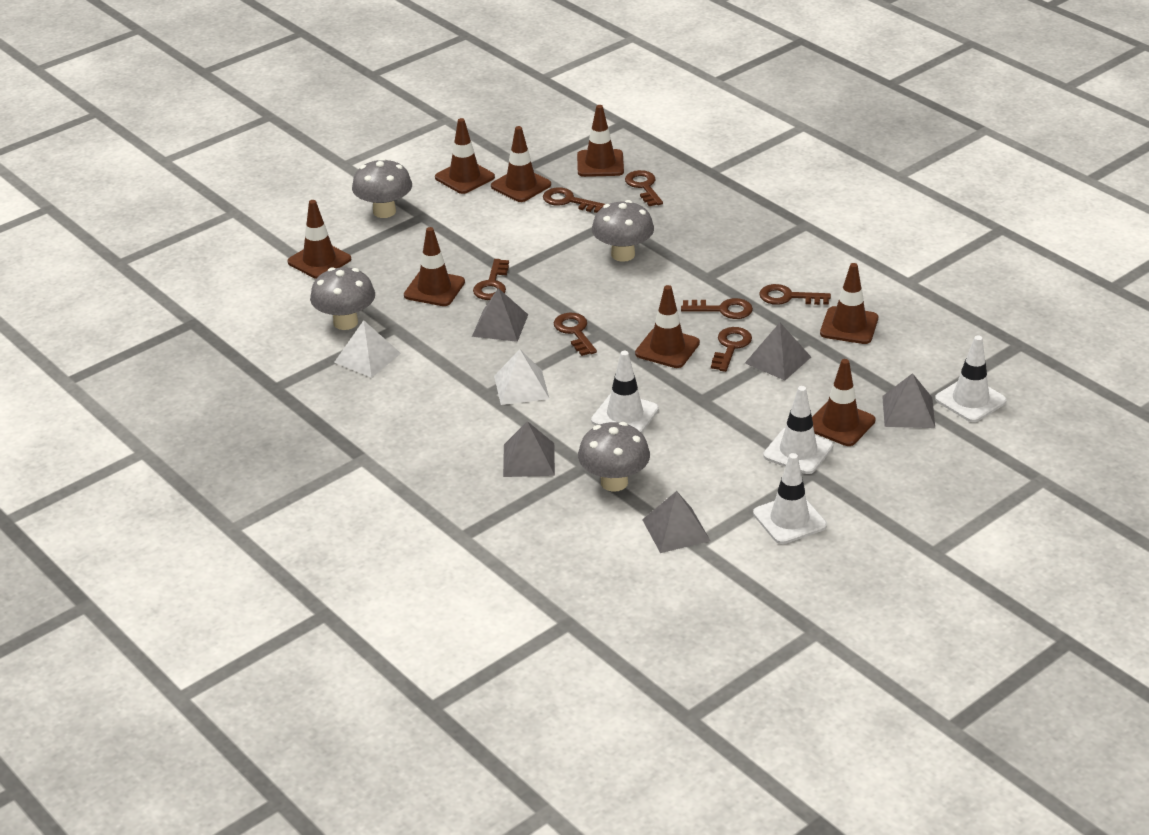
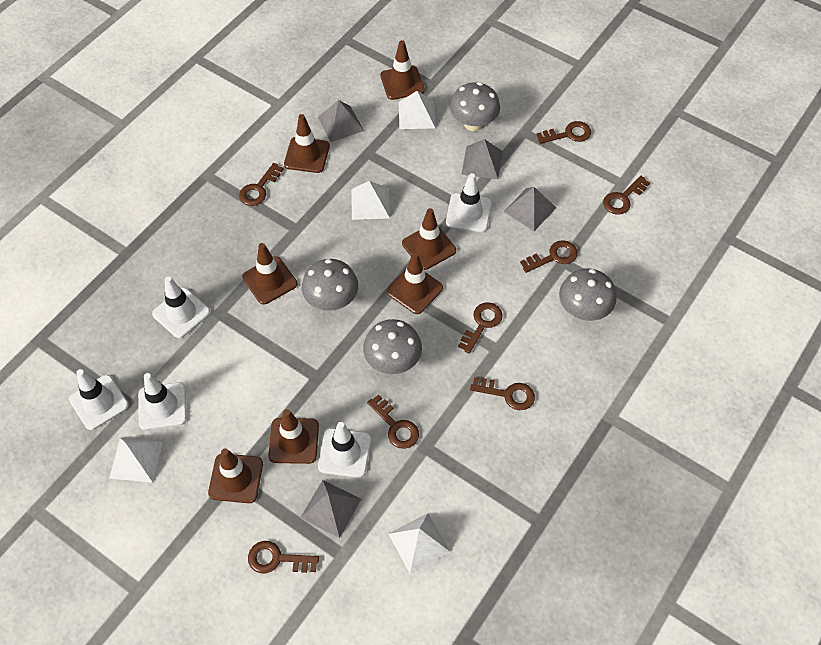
brown key: 7 -> 8
brown traffic cone: 8 -> 7
grey pyramid: 5 -> 4
white pyramid: 2 -> 4
white traffic cone: 4 -> 5

